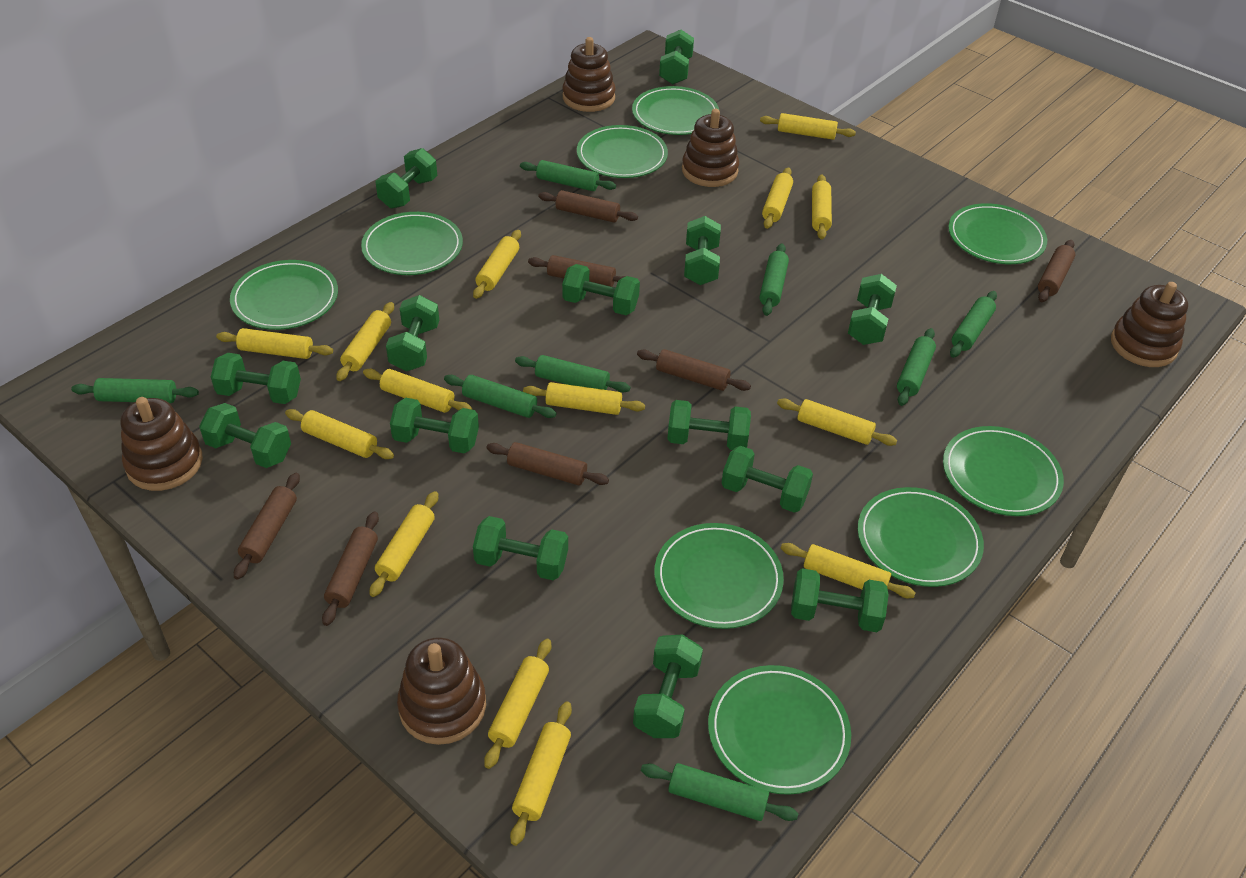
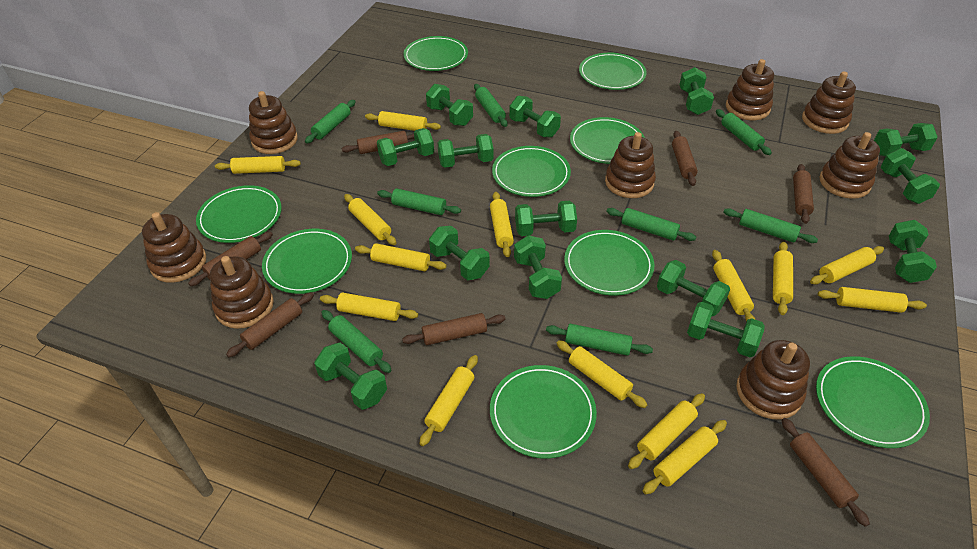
brown stacking toy: 5 -> 8

